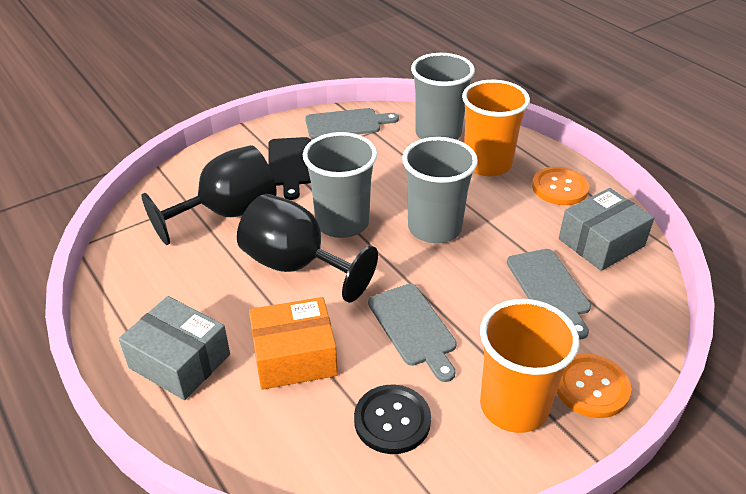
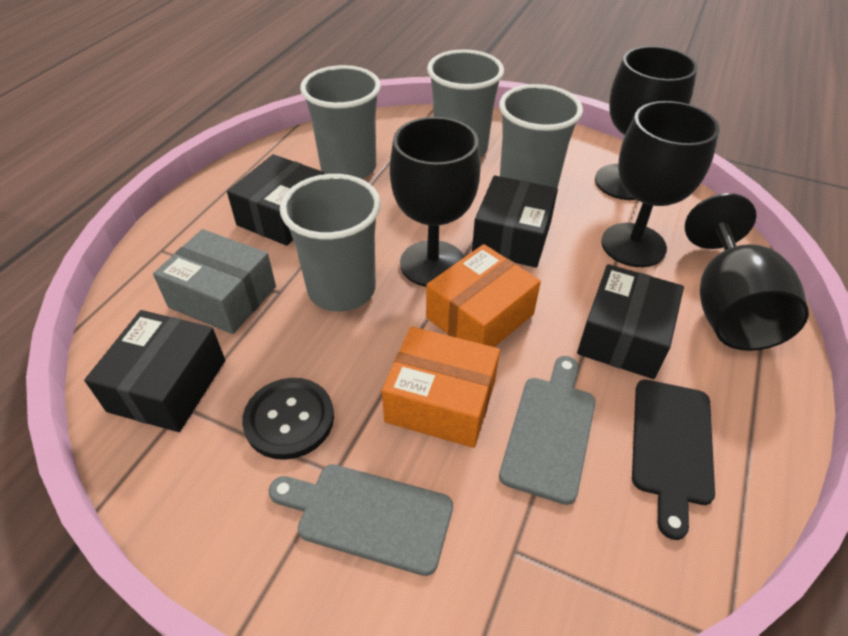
black box: 0 -> 4
black goblet: 2 -> 4
grey box: 2 -> 1
grey cup: 3 -> 4
grey cutting board: 3 -> 2
orange box: 1 -> 2
orange button: 2 -> 0
orange cup: 2 -> 0

